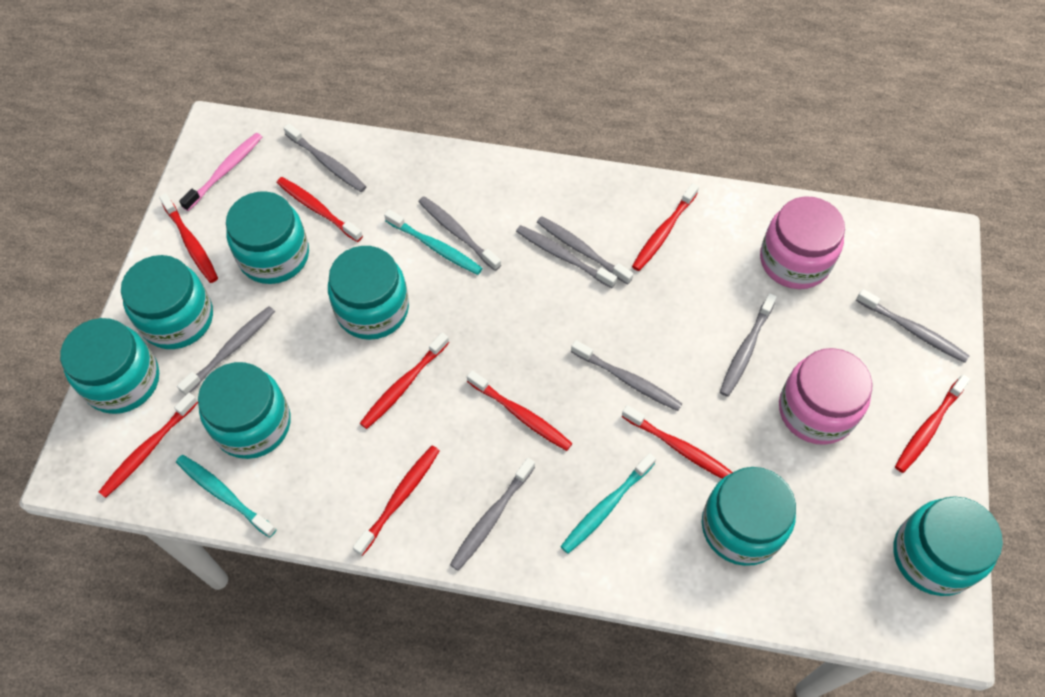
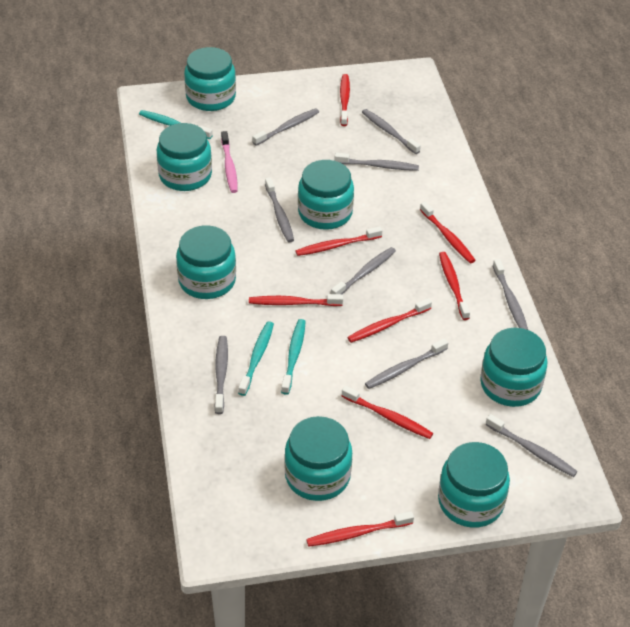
pink jar: 2 -> 0
red toothbrush: 9 -> 8

